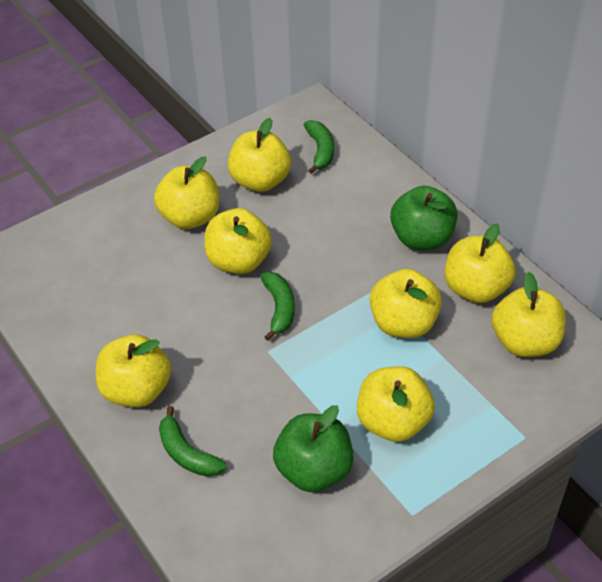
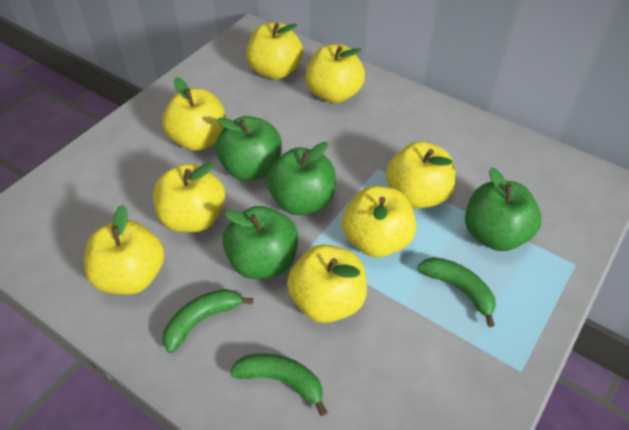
green apple: 2 -> 4

